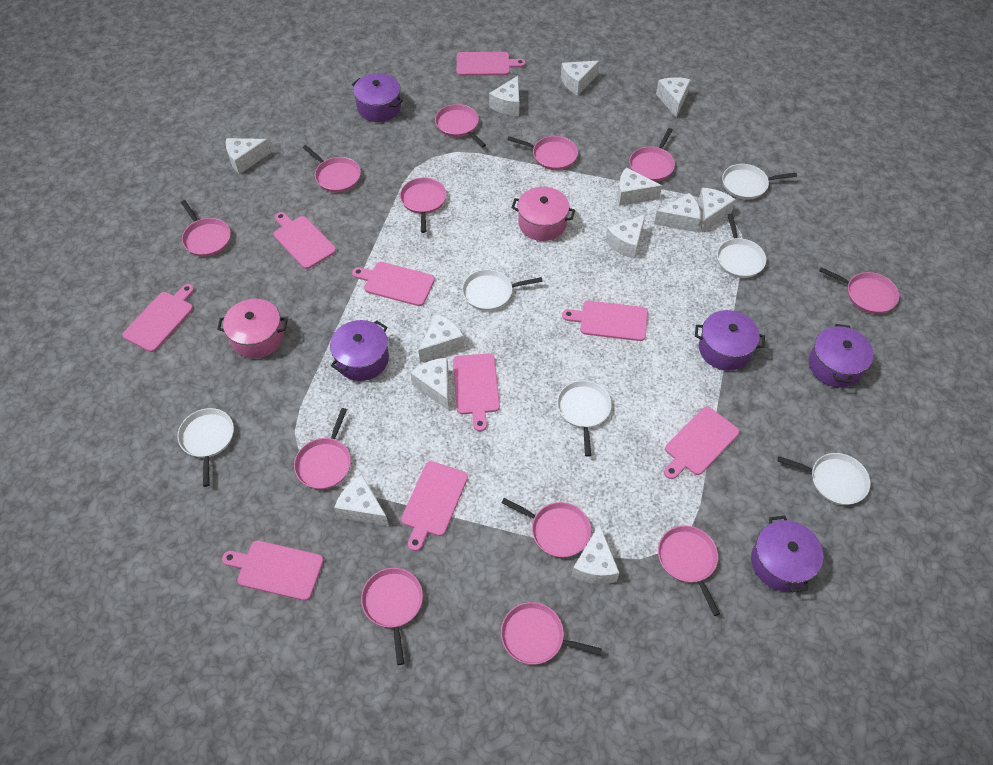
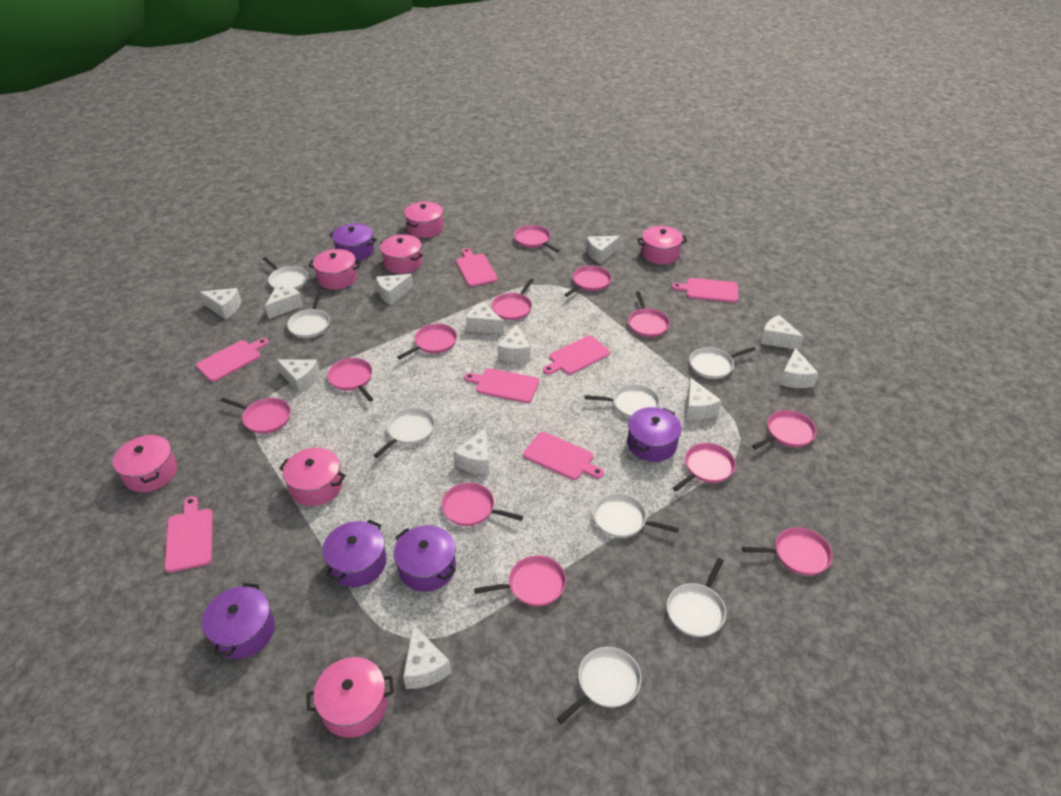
pink cutting board: 9 -> 7
pink pot: 2 -> 7
white pan: 6 -> 8

